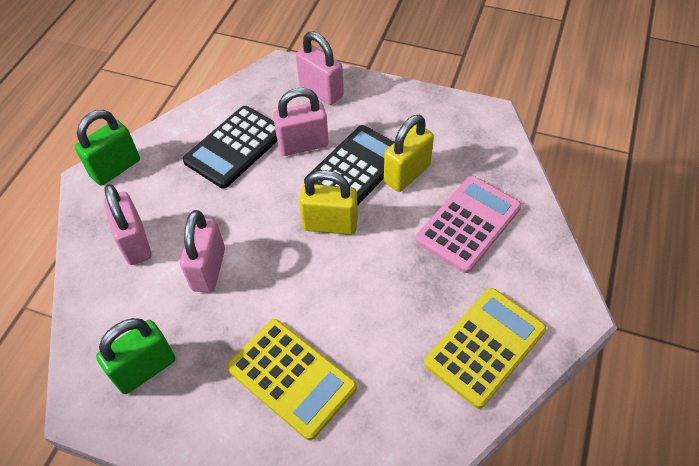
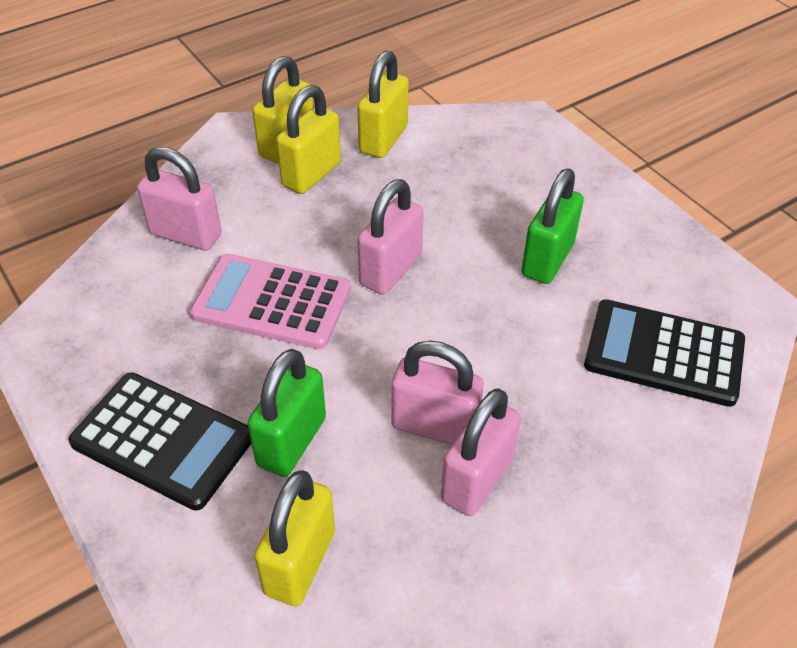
yellow calculator: 2 -> 0
yellow padlock: 2 -> 4

